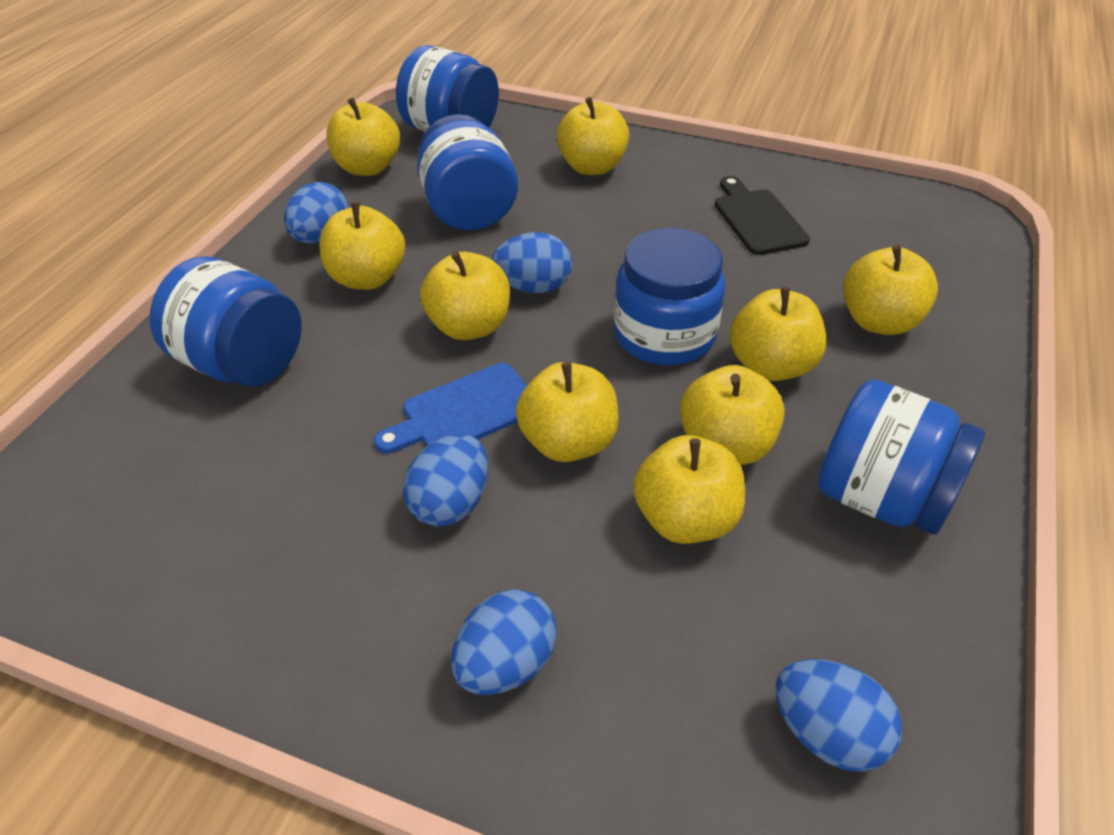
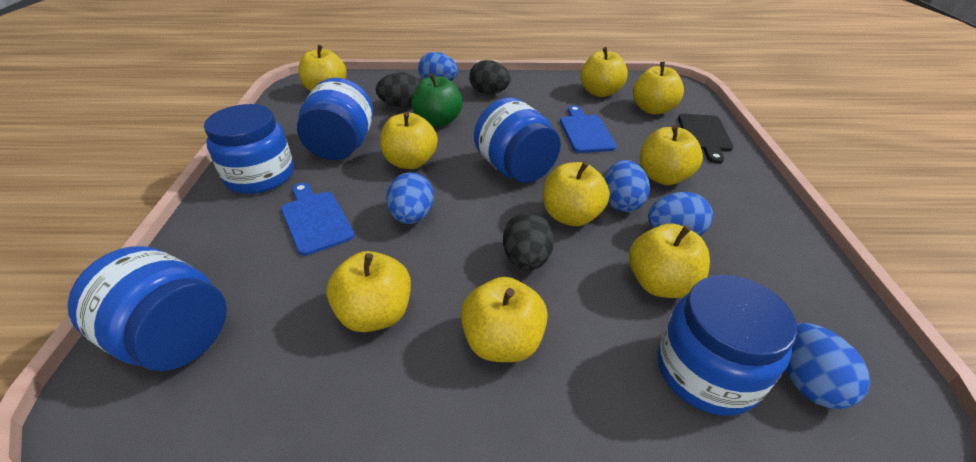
black egg: 0 -> 3
blue cutting board: 1 -> 2
green apple: 0 -> 1

